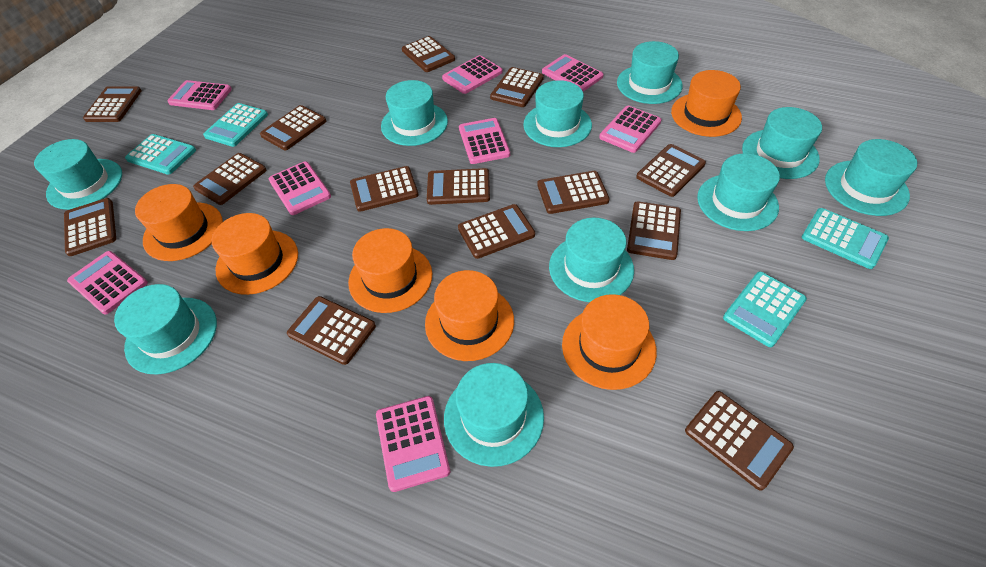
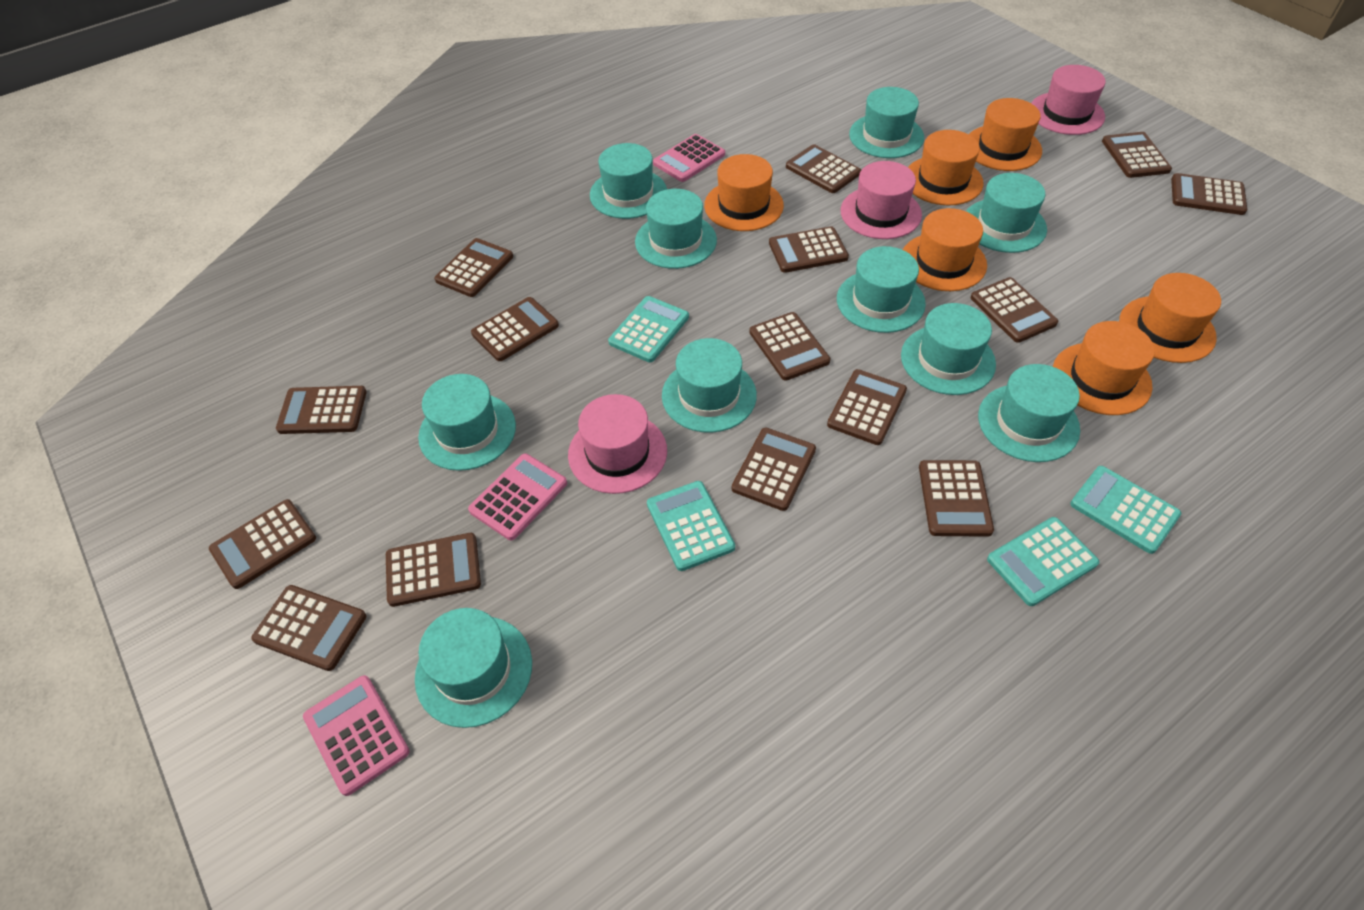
brown calculator: 14 -> 15
pink calculator: 8 -> 3
pink hat: 0 -> 3

